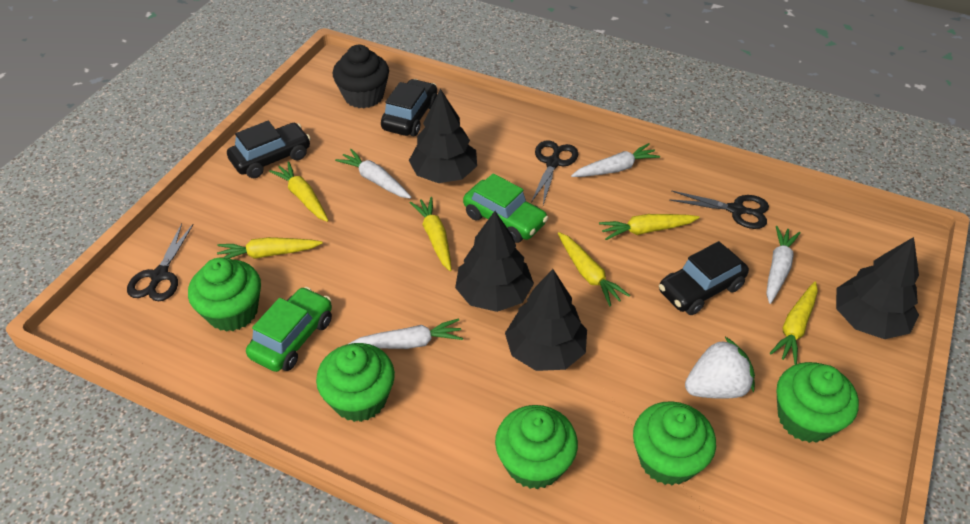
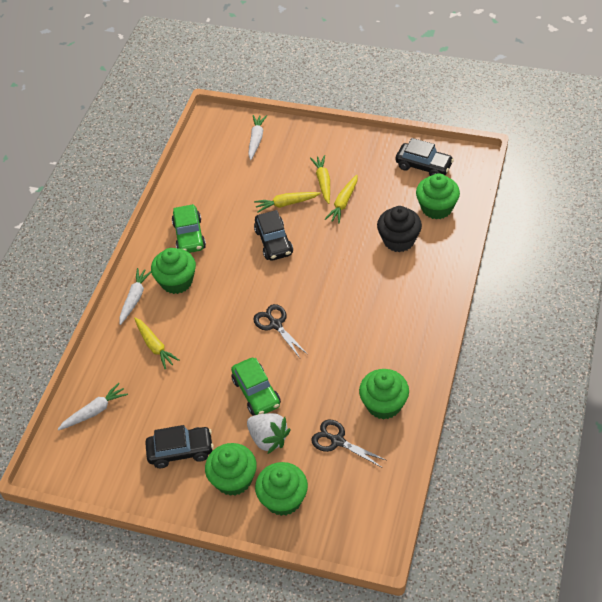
black scissors: 3 -> 2
black tree: 4 -> 0
white carrot: 4 -> 3
yellow carrot: 6 -> 4

